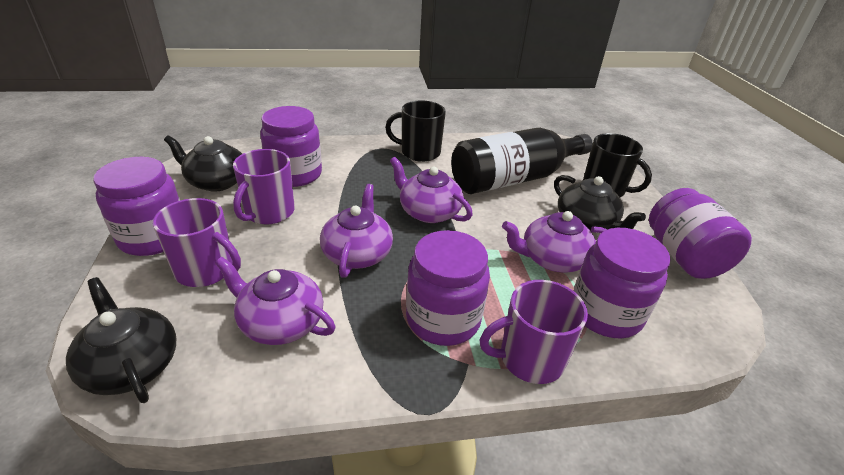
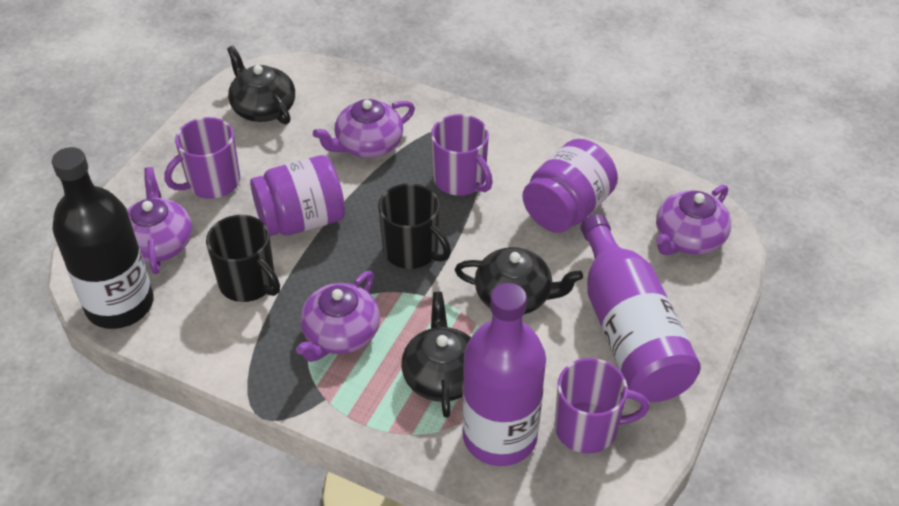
purple bottle: 0 -> 2
purple jar: 5 -> 2

